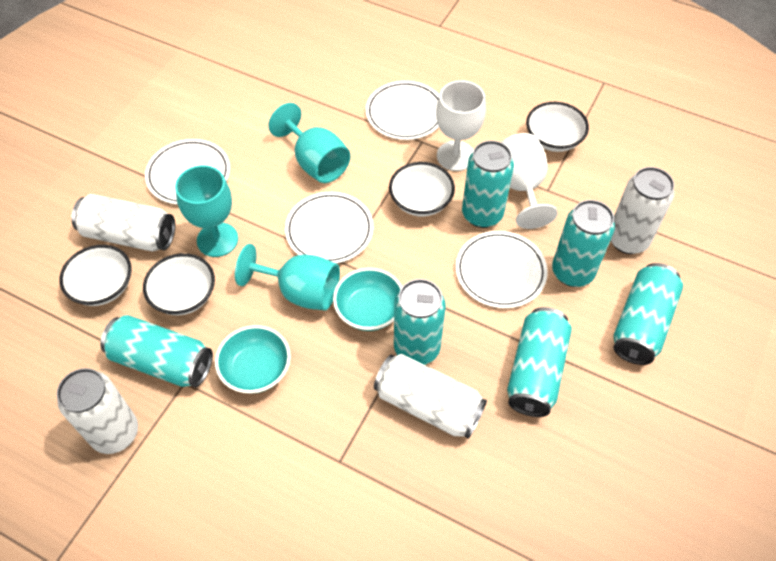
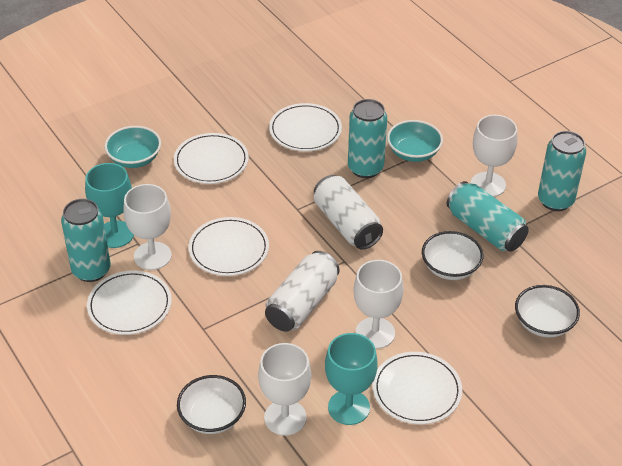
turquoise can: 6 -> 4
turquoise goblet: 3 -> 2
white bowl: 4 -> 3
white can: 4 -> 2
white goblet: 2 -> 4
white plate: 4 -> 5

